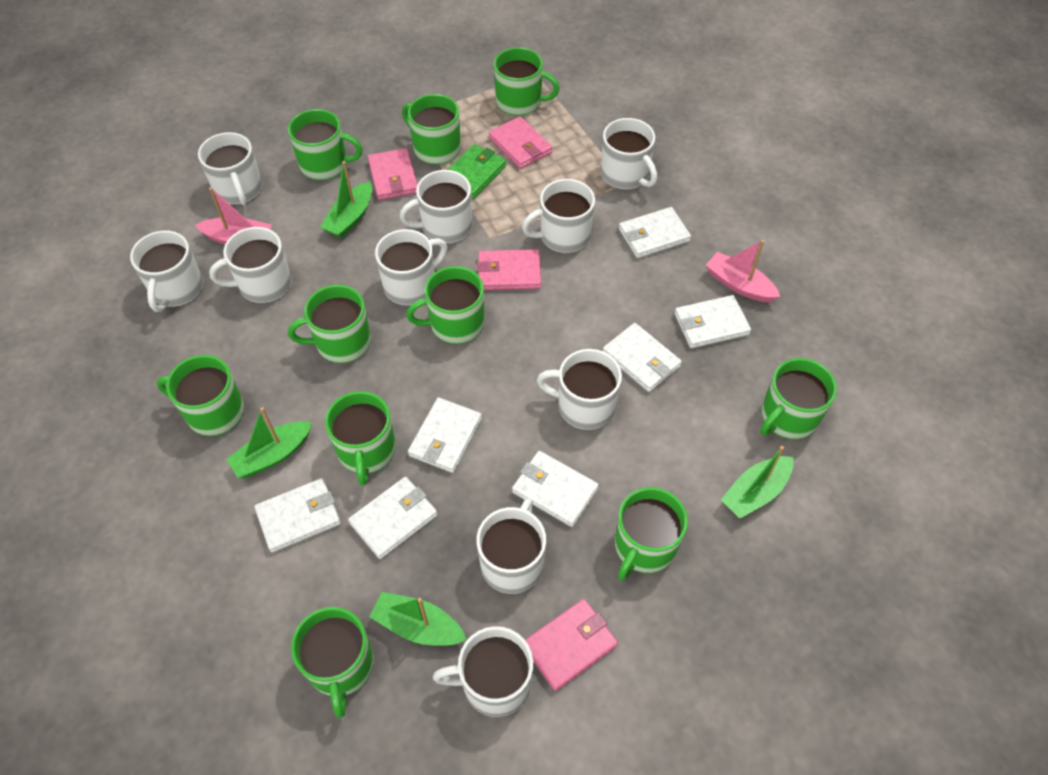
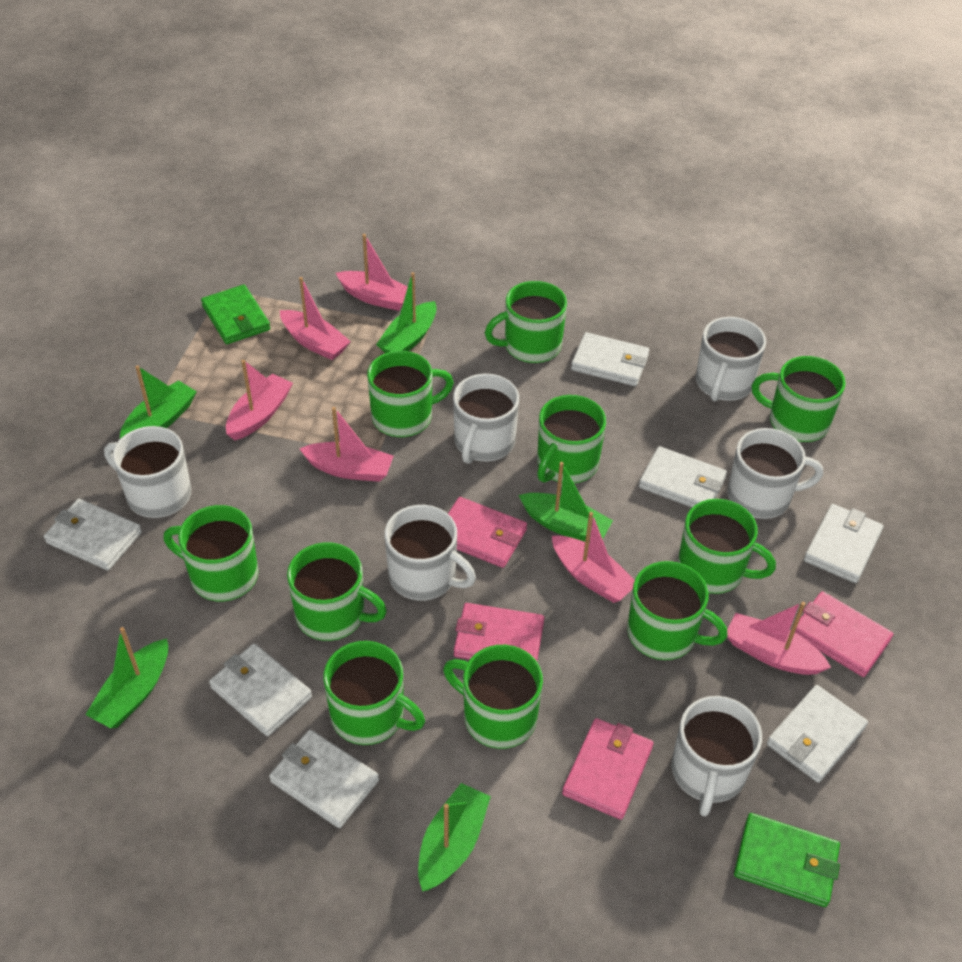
green boat: 4 -> 5
green wallet: 1 -> 2
pink boat: 2 -> 6
white mug: 10 -> 6

